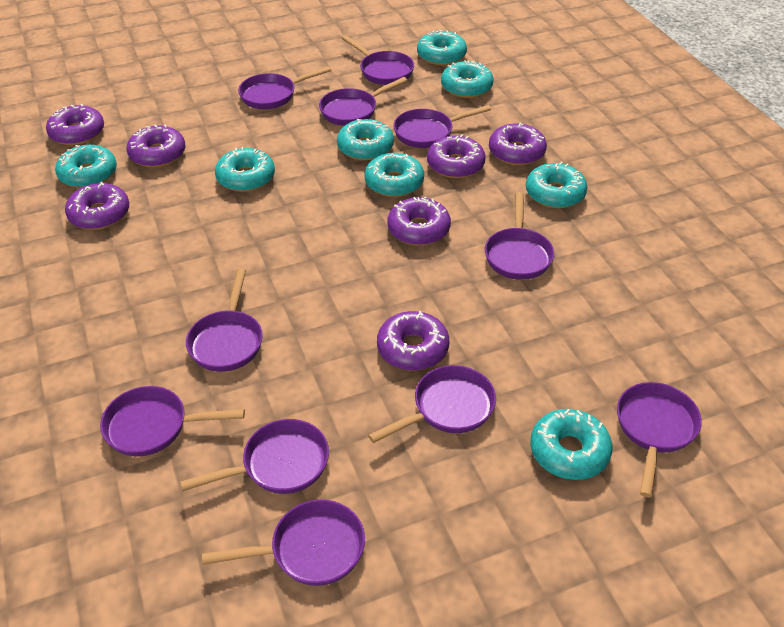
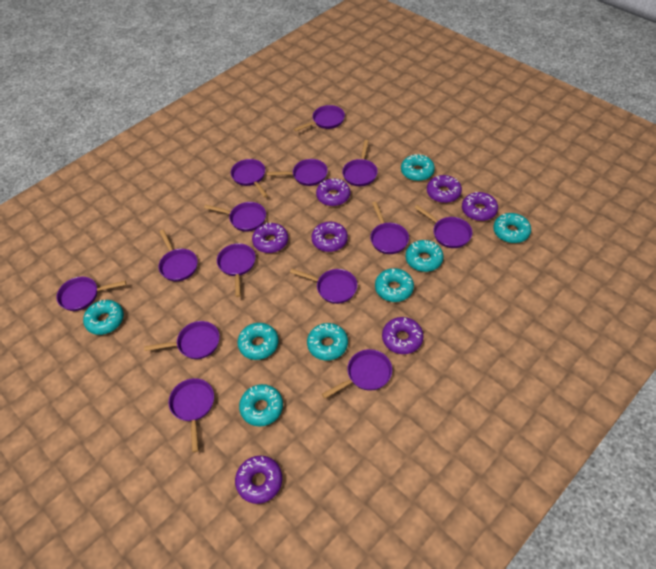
purple pan: 11 -> 14

